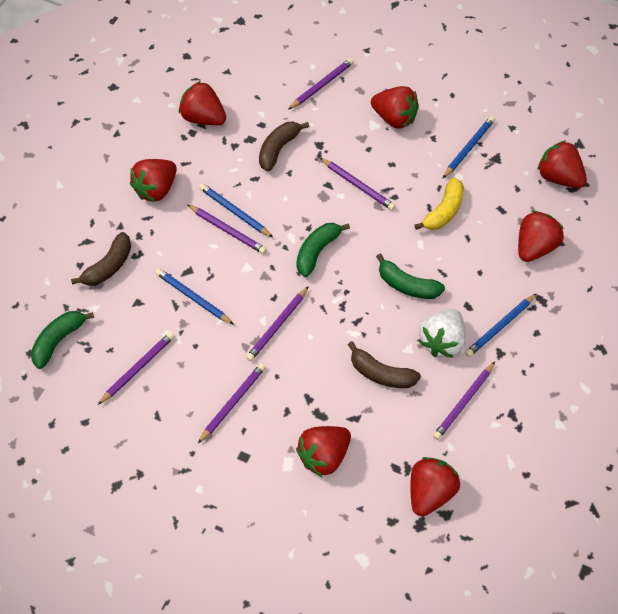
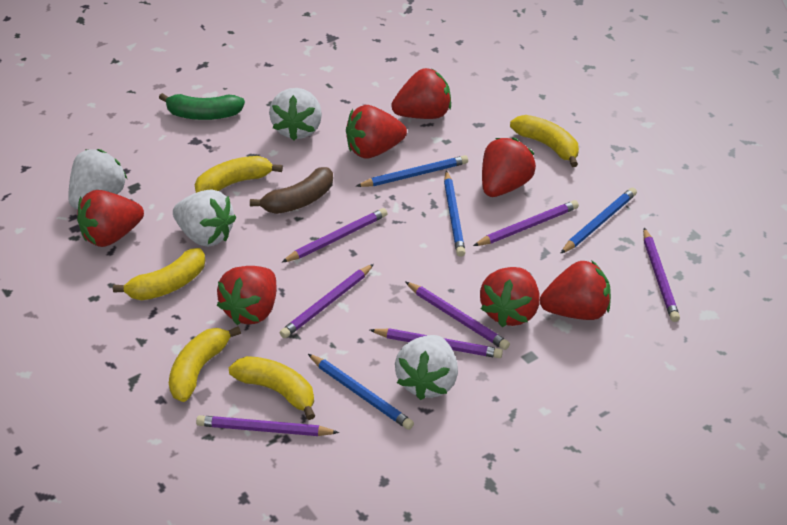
brown banana: 3 -> 1
green banana: 3 -> 1
white strawberry: 1 -> 4
yellow banana: 1 -> 5

